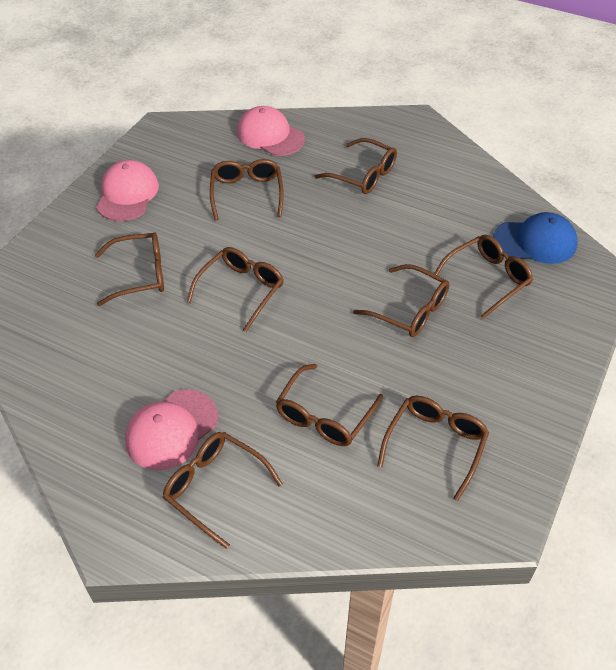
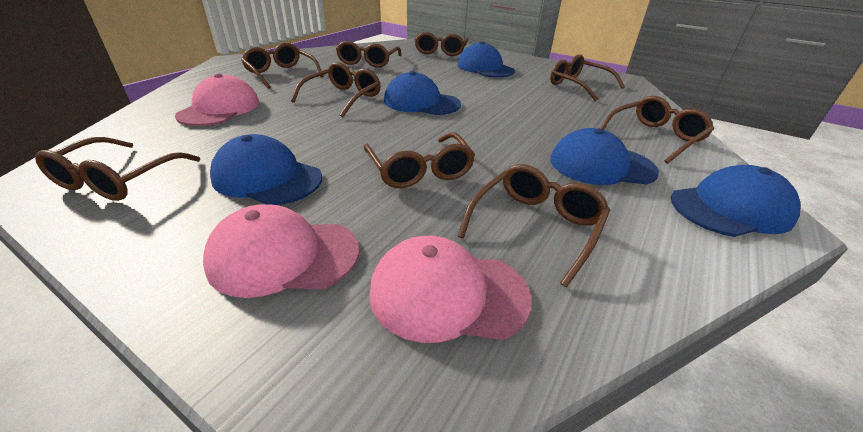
blue cap: 1 -> 5

